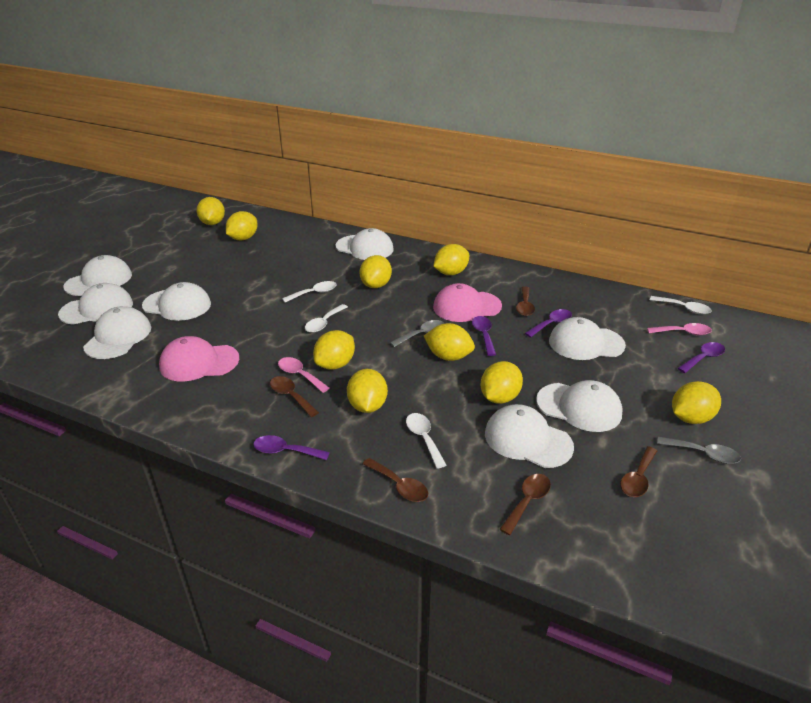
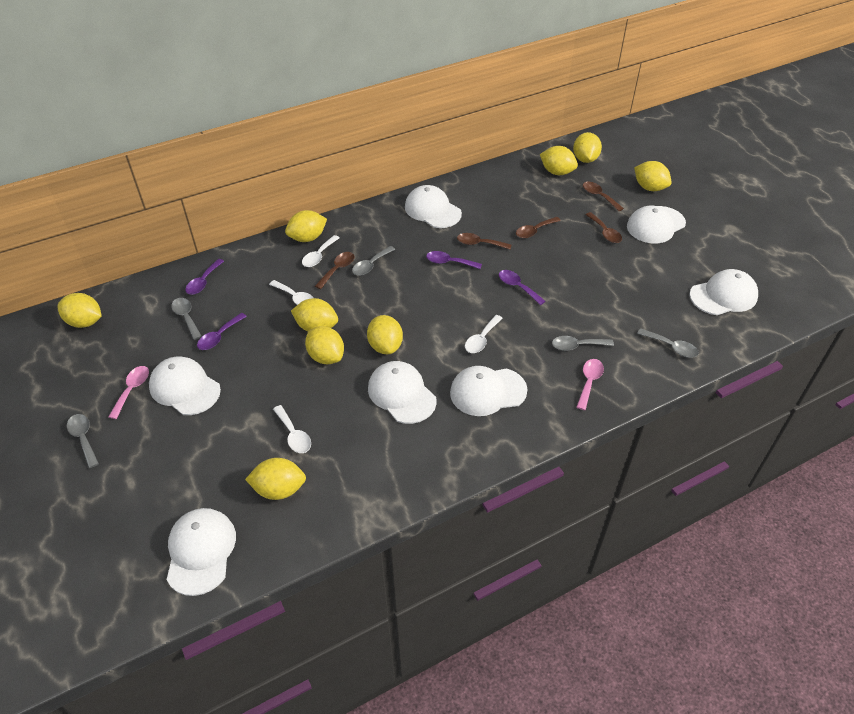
grey spoon: 2 -> 5
pink cap: 2 -> 0
white cap: 8 -> 7

